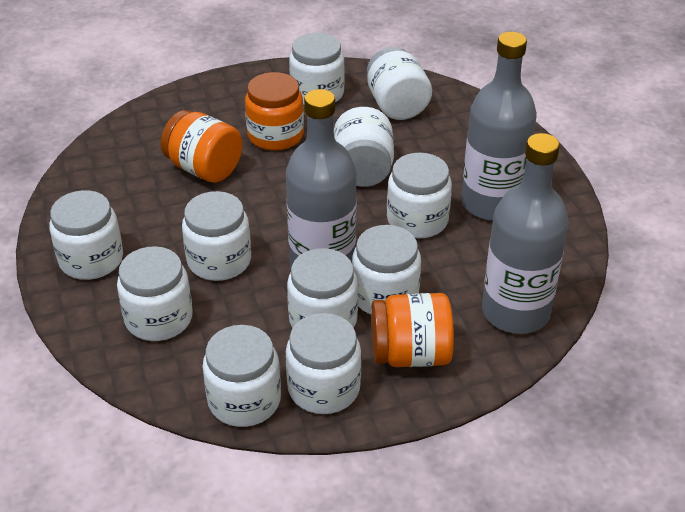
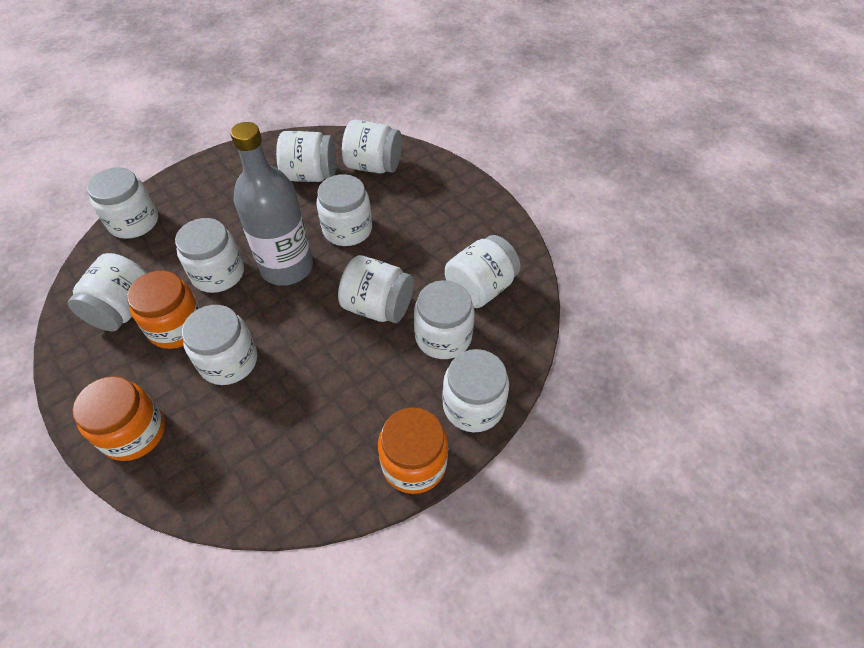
grey bottle: 3 -> 1

